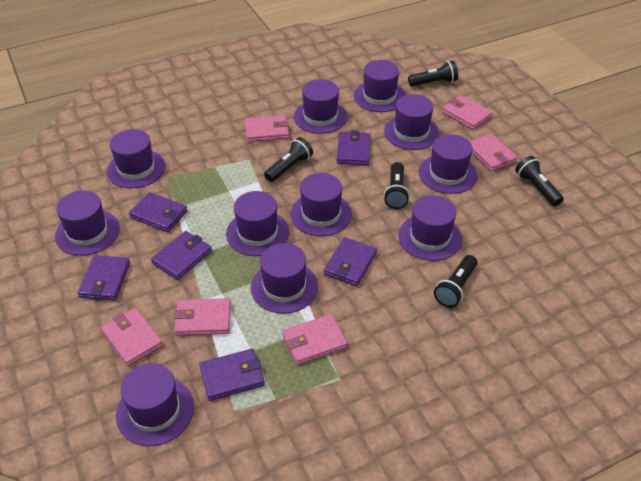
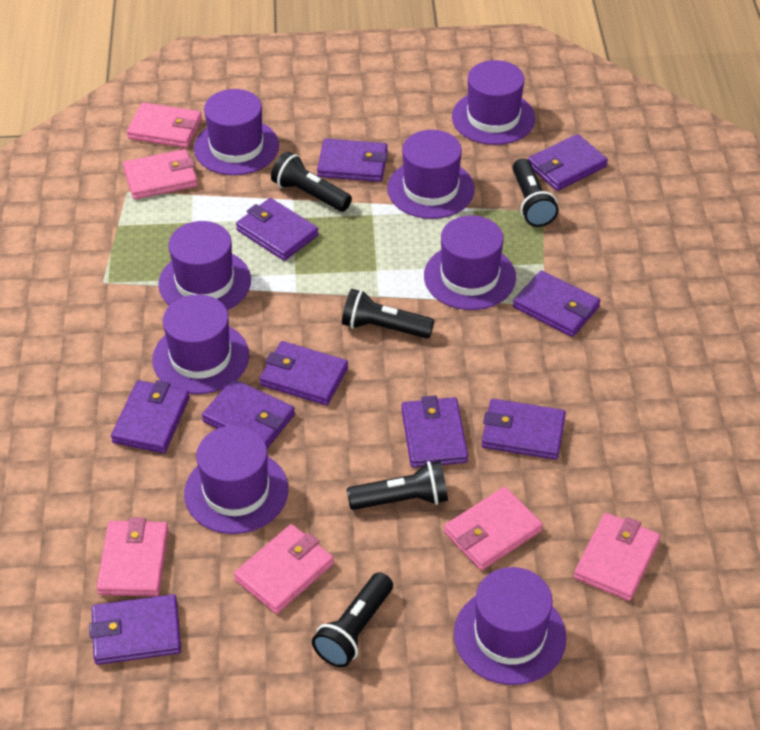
purple hat: 11 -> 8
purple wallet: 6 -> 10

